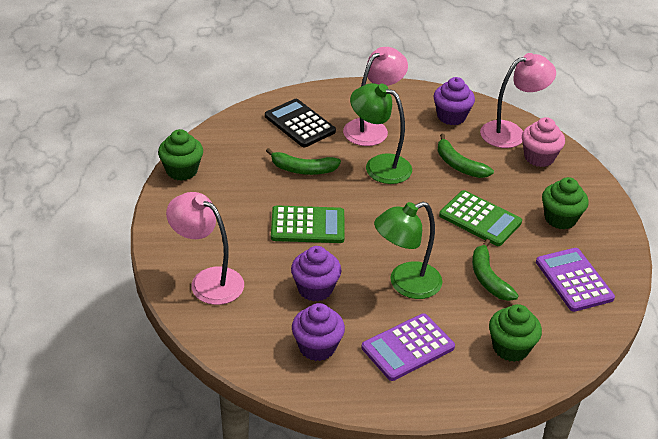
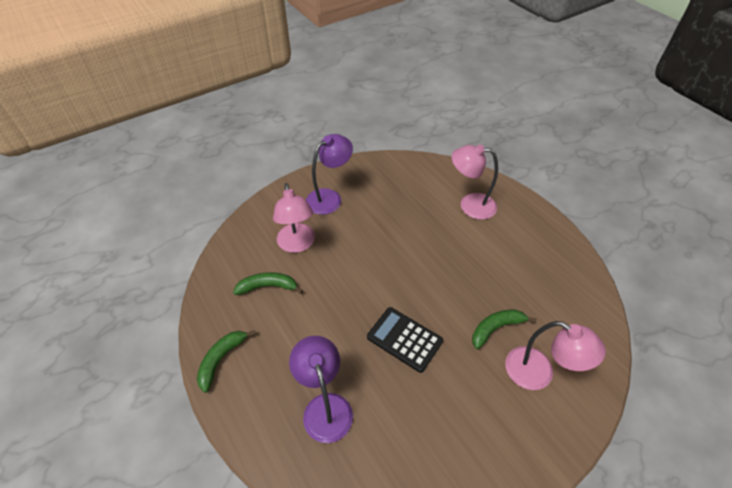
green calculator: 2 -> 0
green cupcake: 3 -> 0
green lamp: 2 -> 0
pink cupcake: 1 -> 0
purple calculator: 2 -> 0
purple cupcake: 3 -> 0
purple lamp: 0 -> 2

